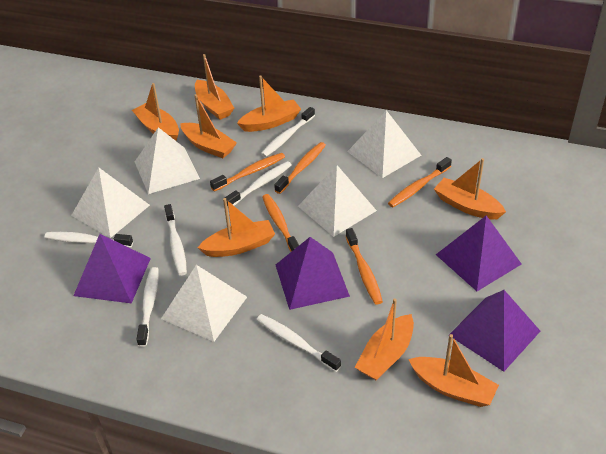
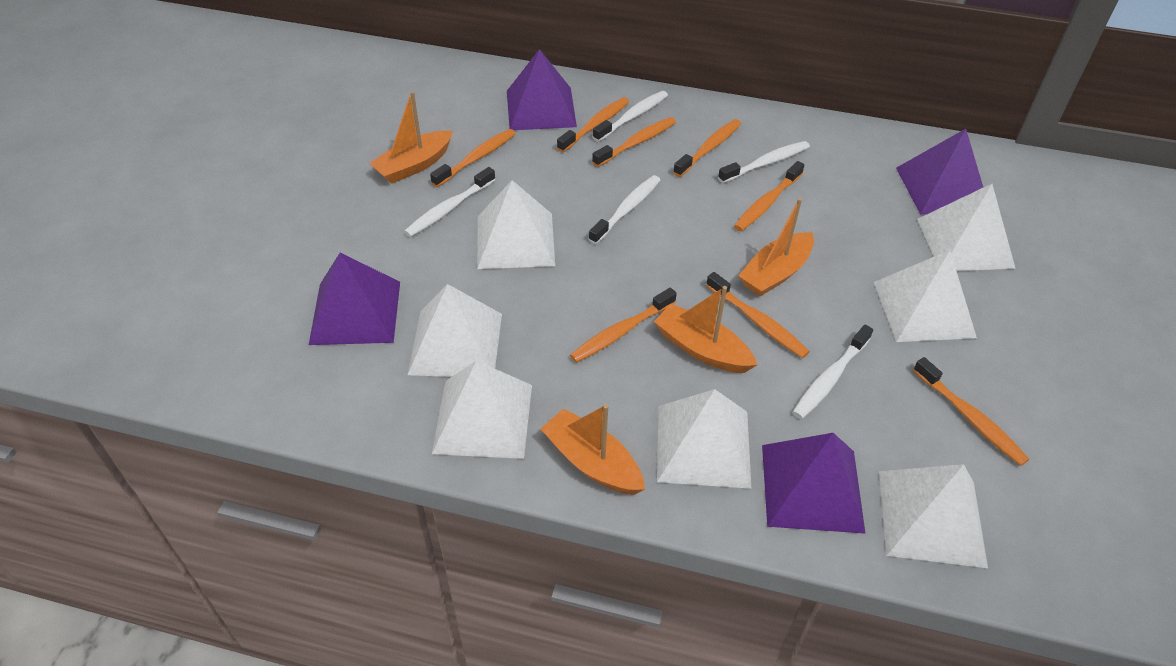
orange boat: 8 -> 4
orange toothbrush: 5 -> 8
white pyramid: 5 -> 7
white toothbrush: 6 -> 5

